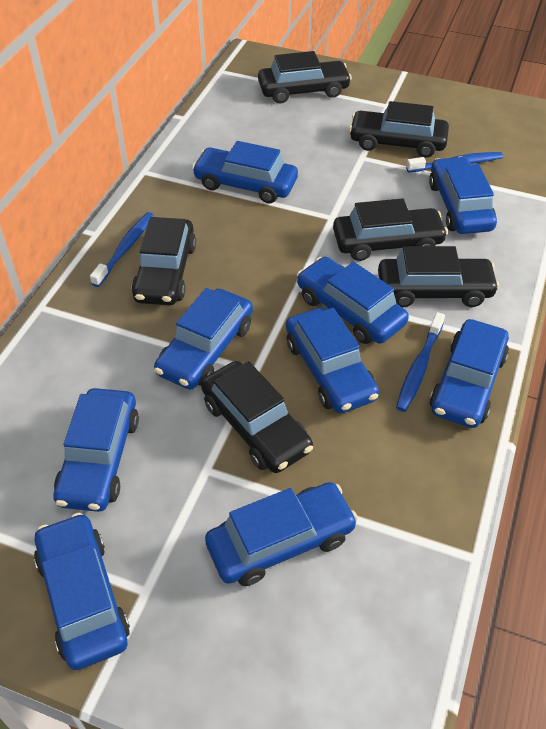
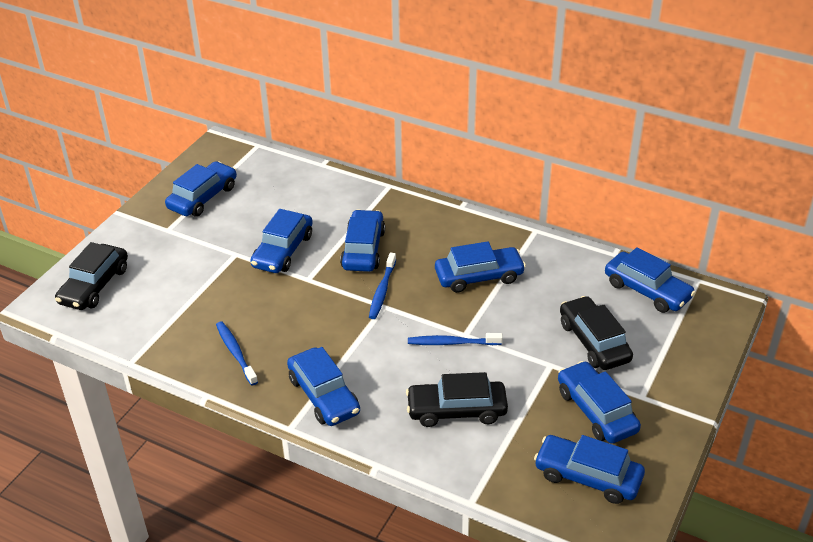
black car: 6 -> 3
blue car: 9 -> 8

